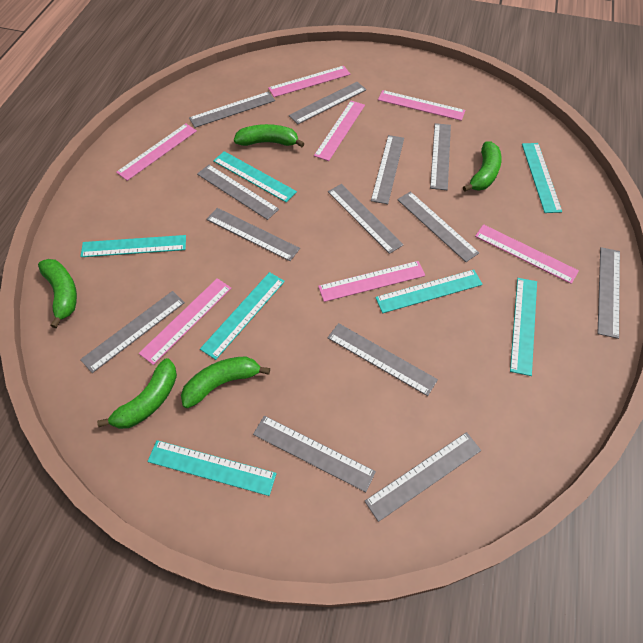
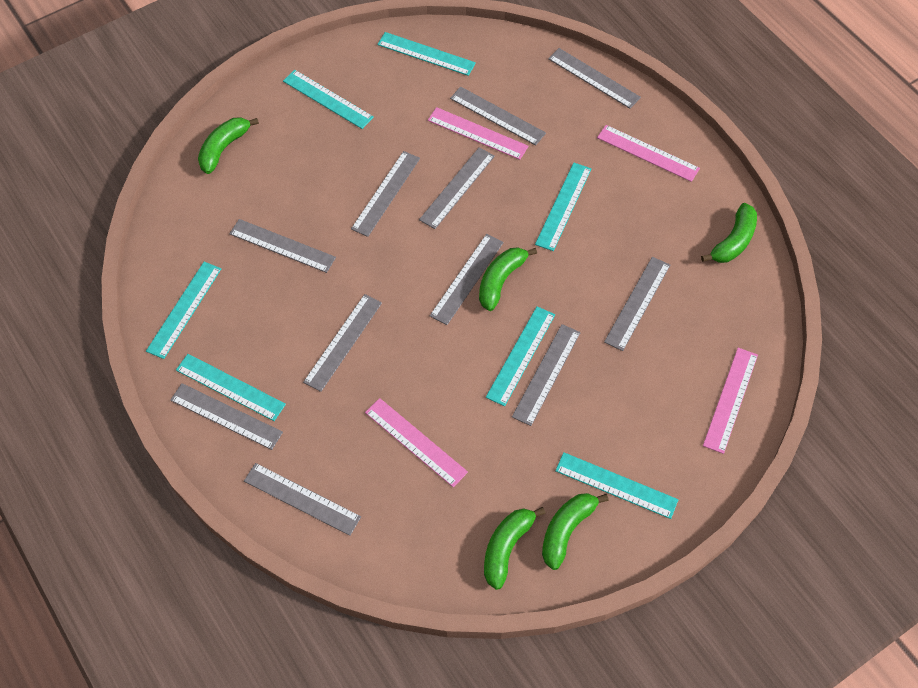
grey ruler: 13 -> 11
pink ruler: 7 -> 4

